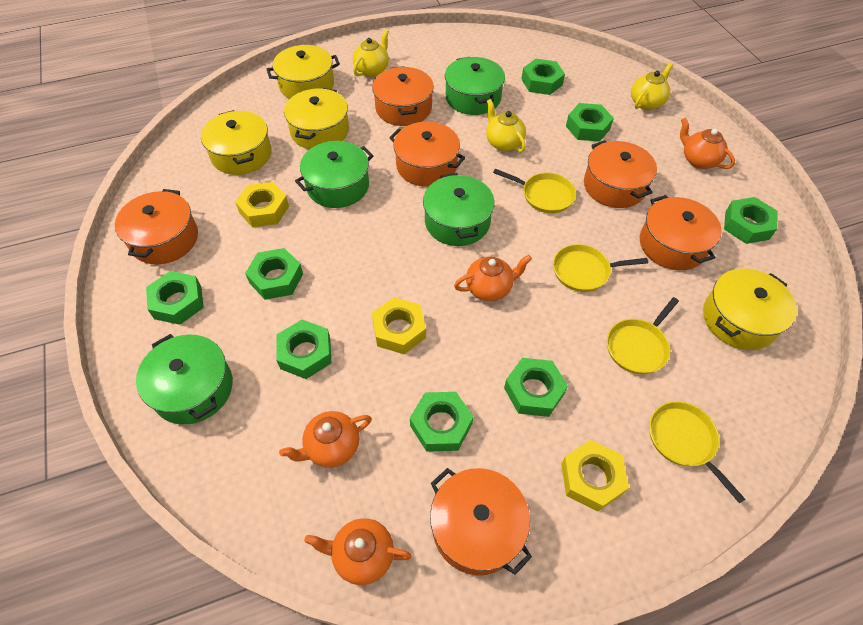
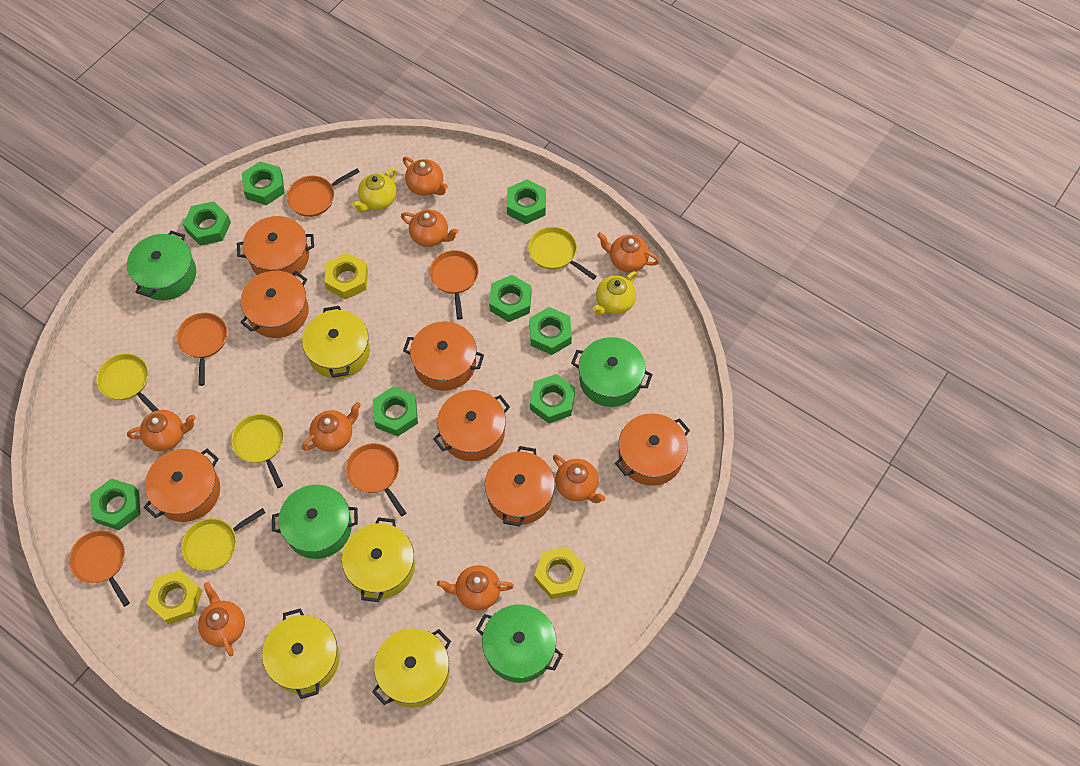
orange pan: 0 -> 5
orange pot: 6 -> 7
orange teapot: 4 -> 8
yellow teapot: 3 -> 2

